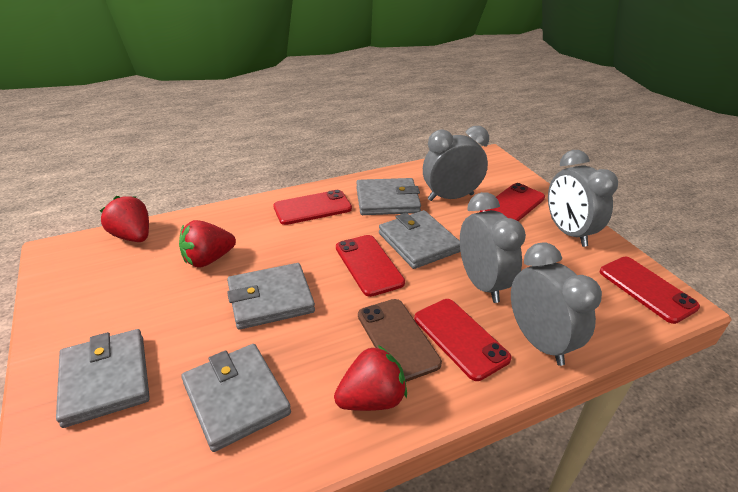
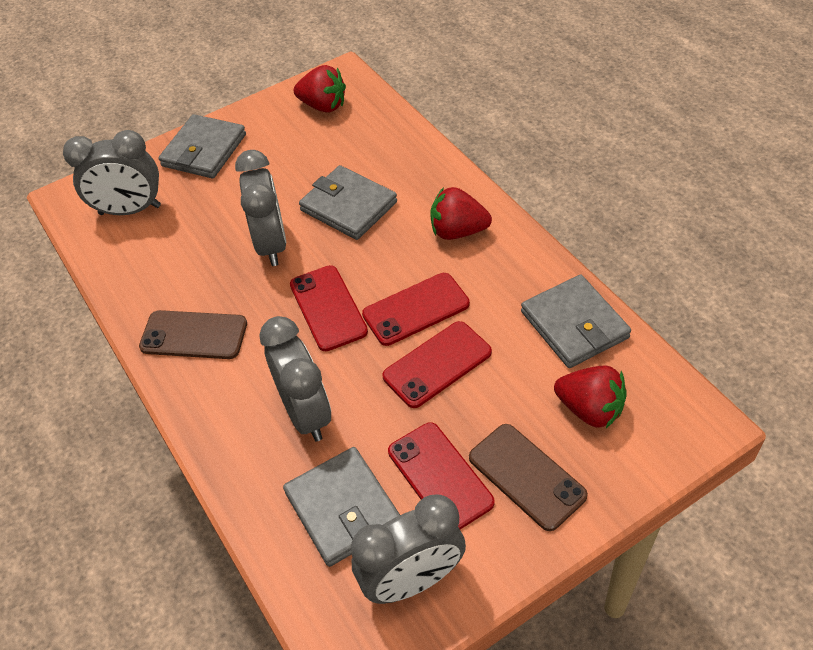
brown phone: 1 -> 2
grey wallet: 5 -> 4
red phone: 5 -> 4

